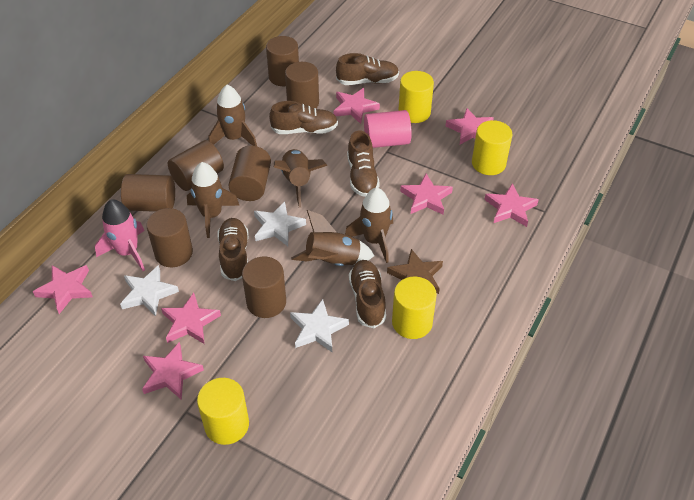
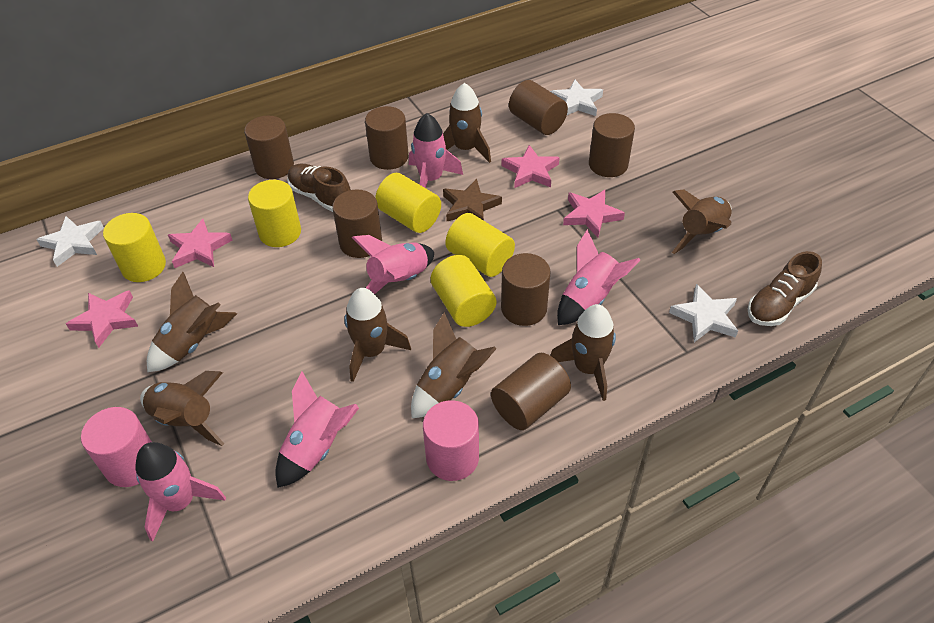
brown rocket: 5 -> 7
brown shoe: 5 -> 2
pink cylinder: 1 -> 2
pink rocket: 1 -> 5
pink star: 7 -> 4
yellow cylinder: 4 -> 5

